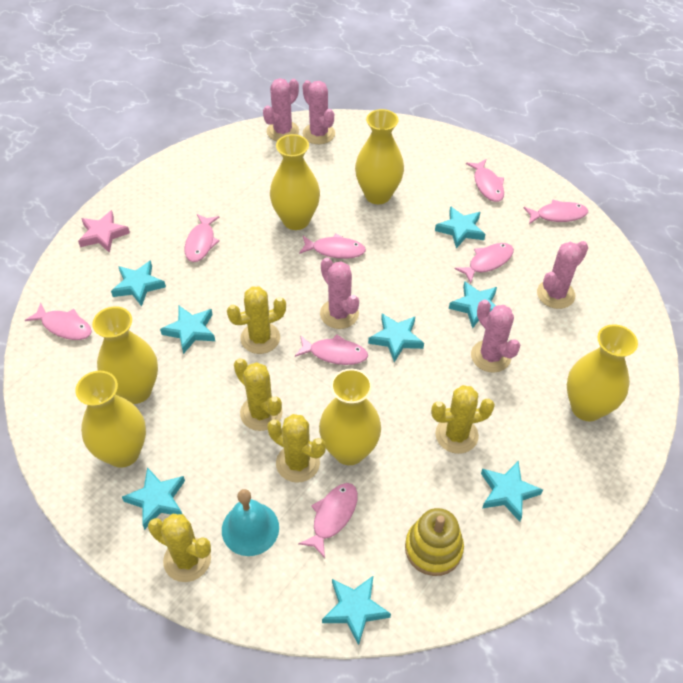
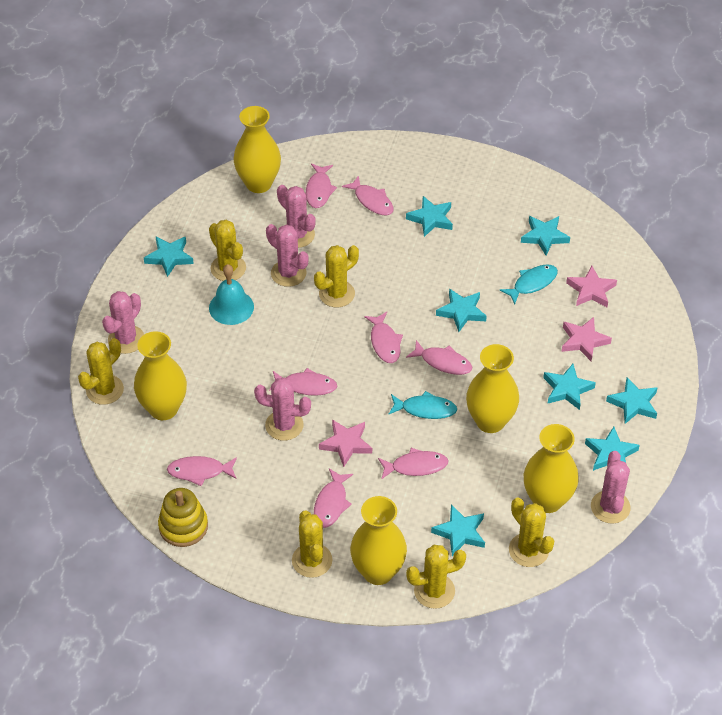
pink star: 1 -> 3
turquoise fish: 0 -> 2
yellow cactus: 5 -> 6
yellow vase: 6 -> 5

